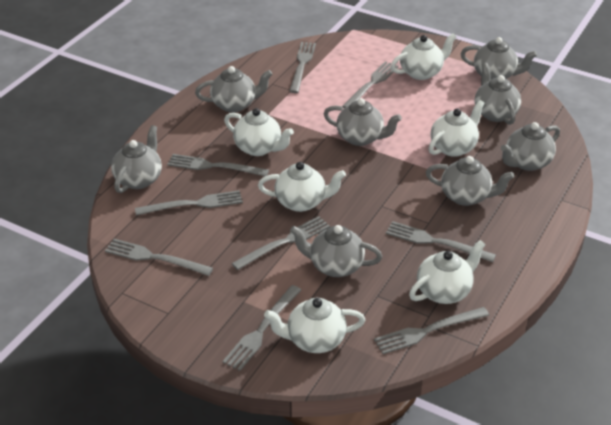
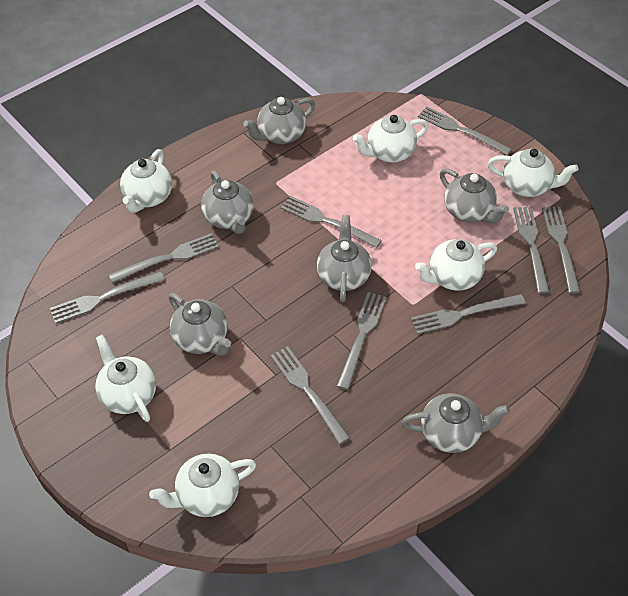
grey teapot: 8 -> 6

